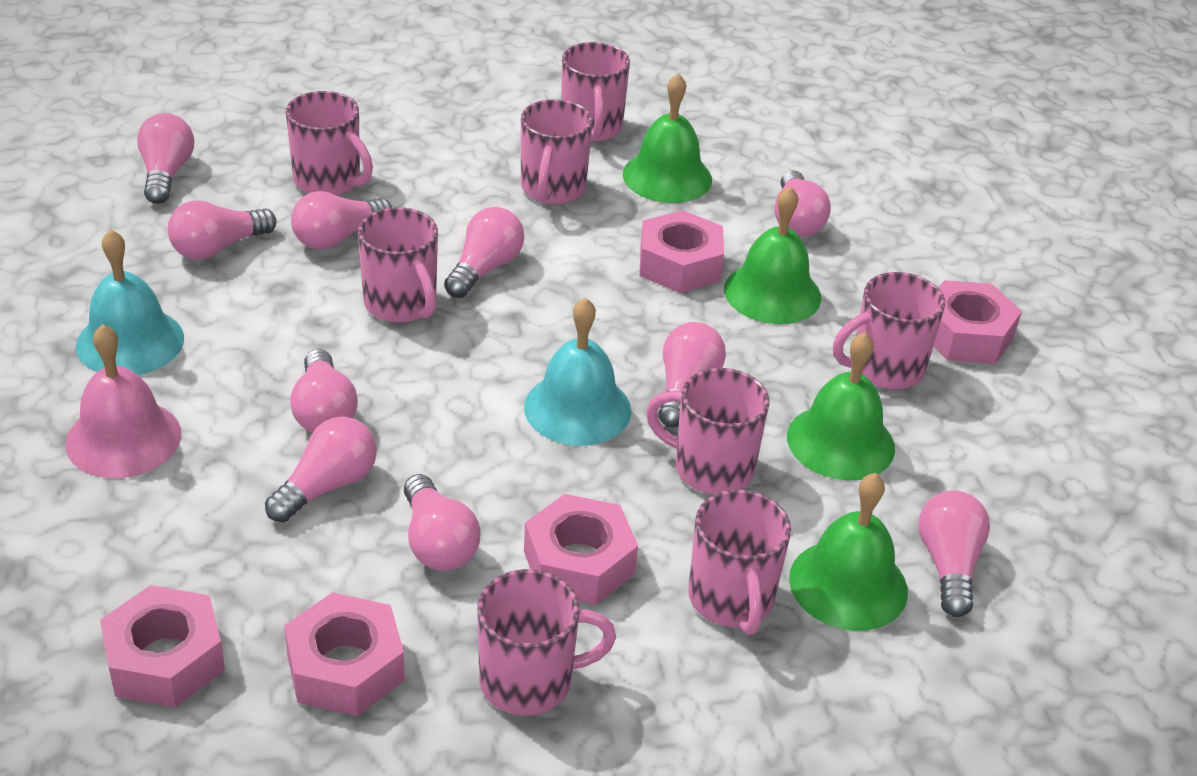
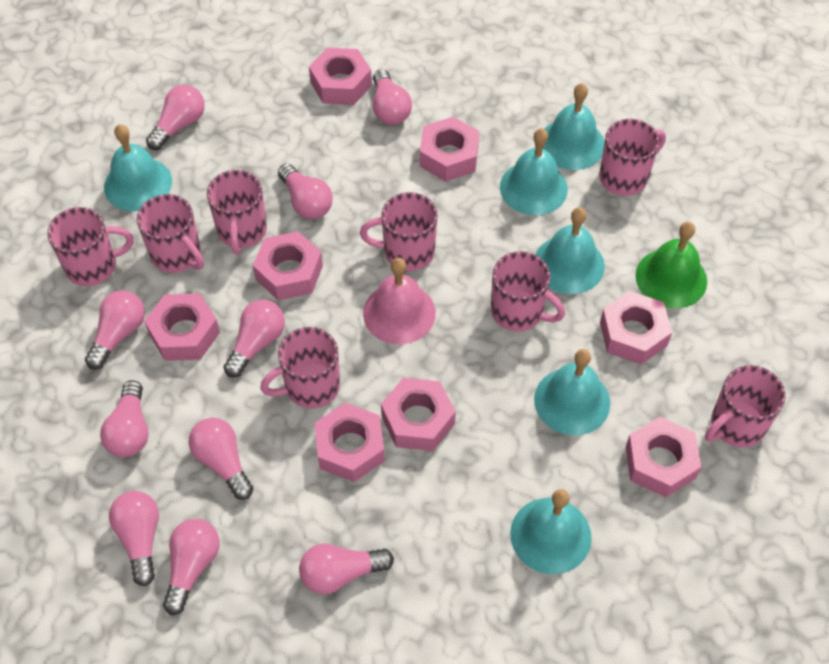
green bell: 4 -> 1
pink nut: 5 -> 8
turquoise bell: 2 -> 6

